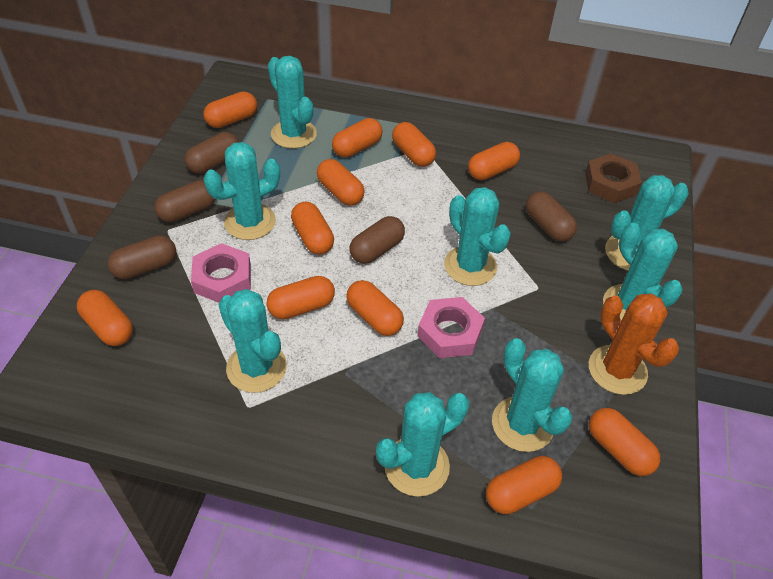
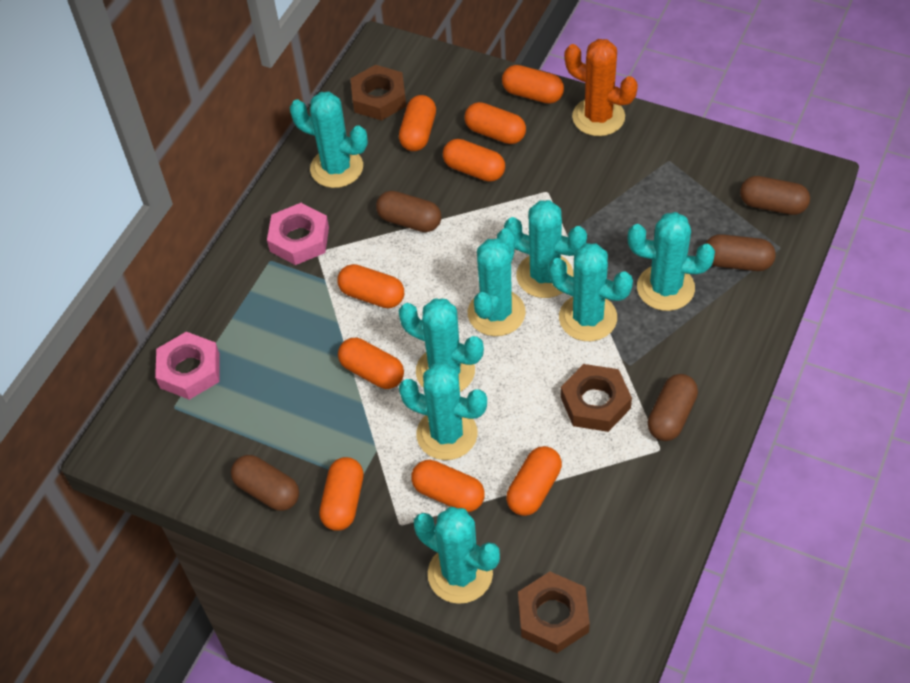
brown nut: 1 -> 3
orange capsule: 11 -> 9

